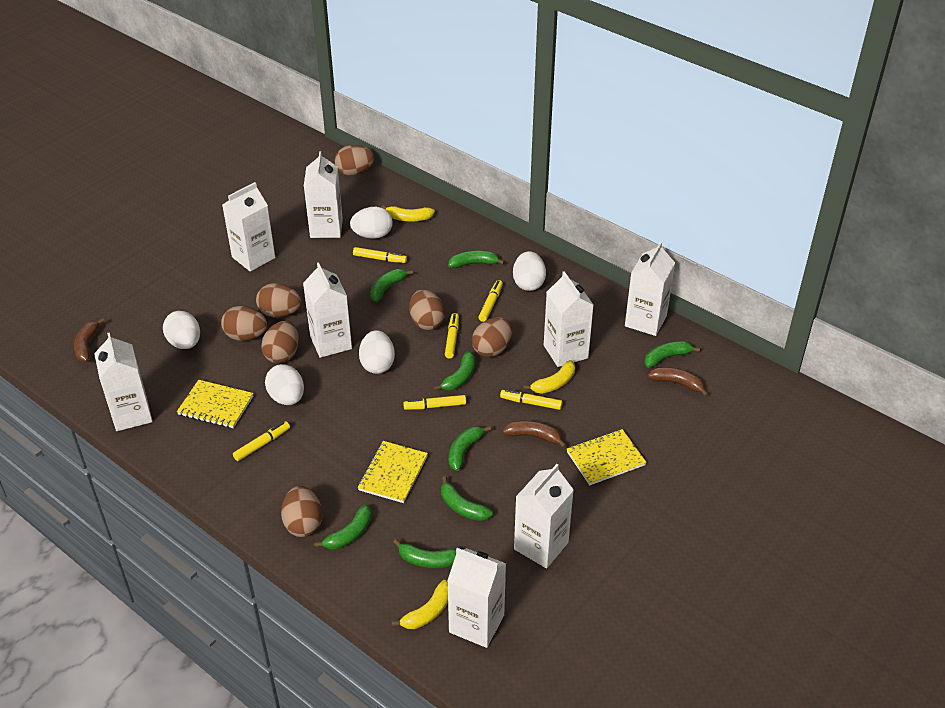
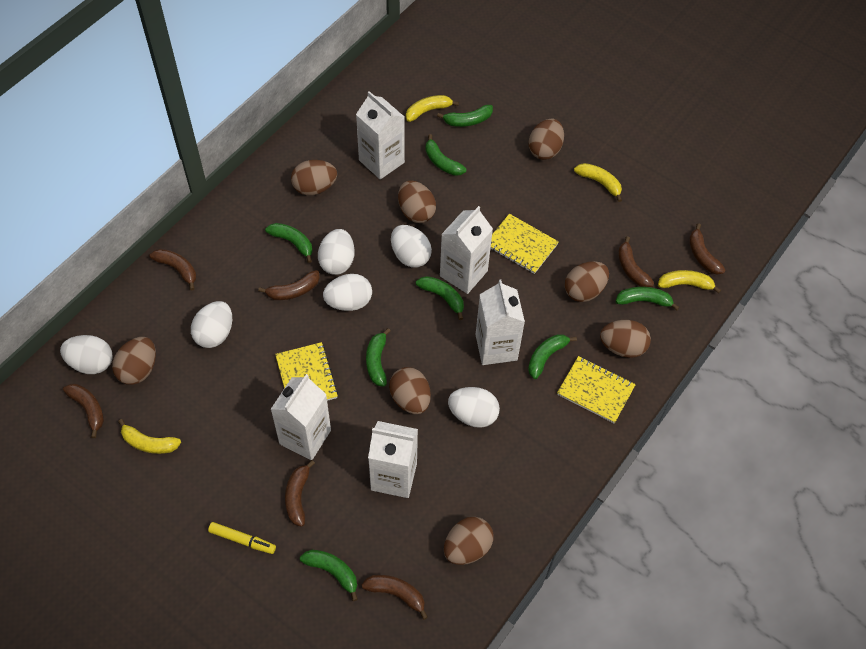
brown banana: 3 -> 7
brown egg: 7 -> 8
white carton: 8 -> 5
white egg: 5 -> 6
yellow banana: 3 -> 4
yellow marker: 6 -> 1

